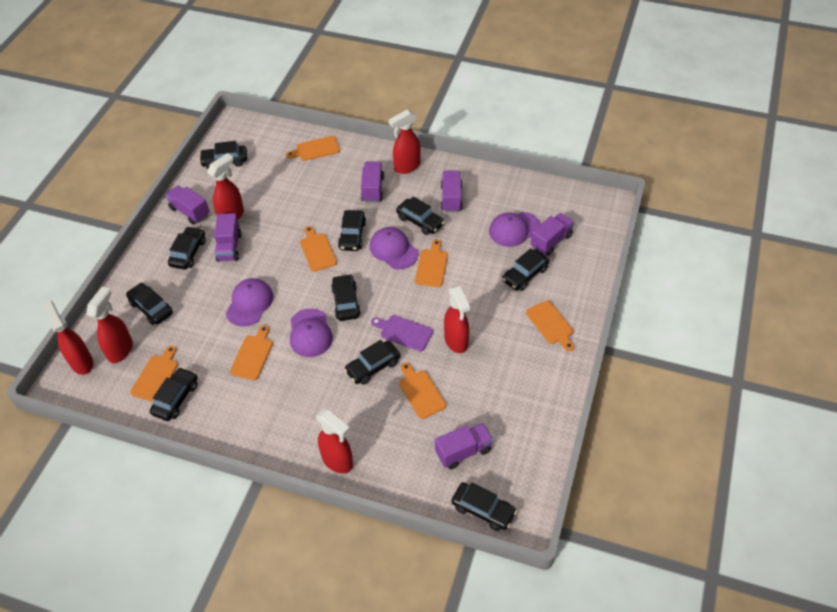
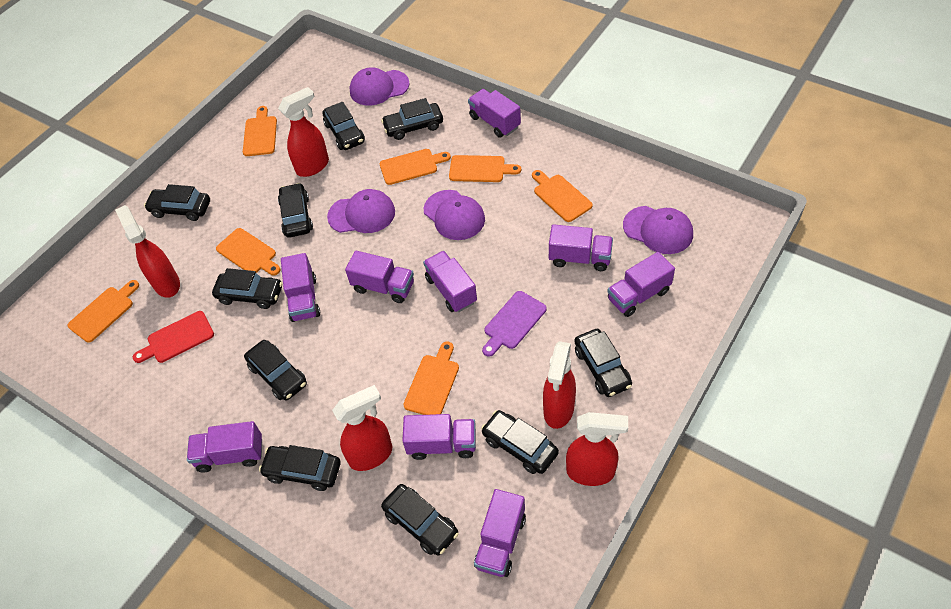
purple truck: 6 -> 9
red cutting board: 0 -> 1
red spray bottle: 6 -> 5

